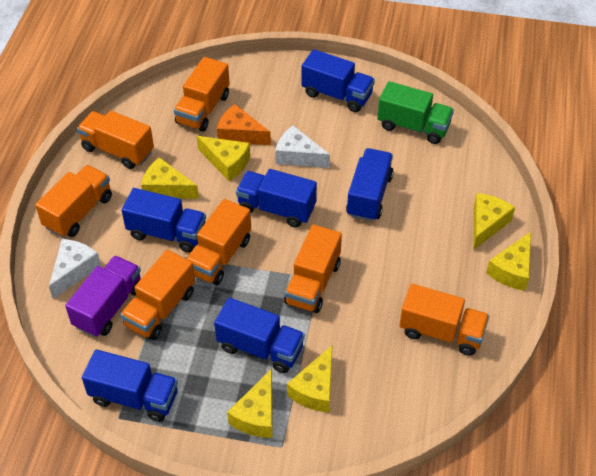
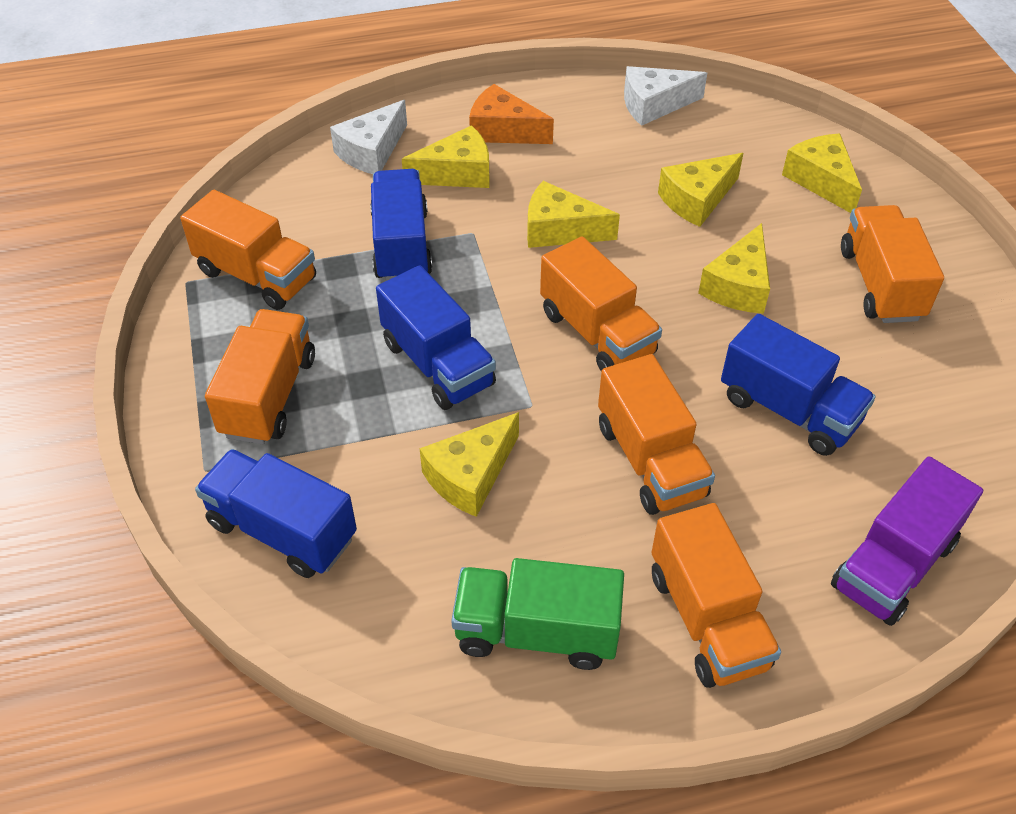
blue truck: 6 -> 4
orange truck: 7 -> 6

